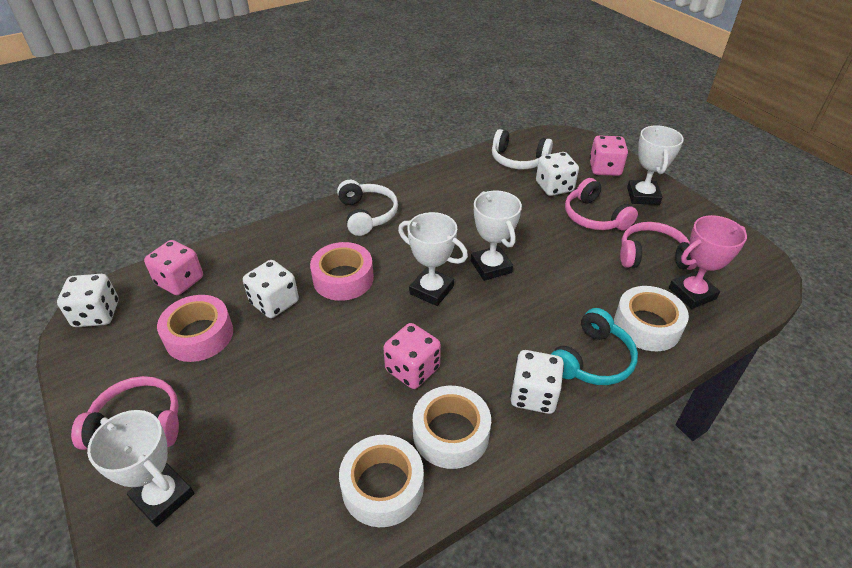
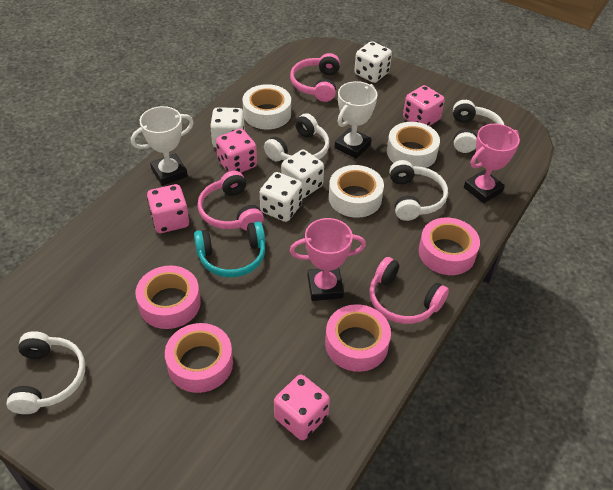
pink dice: 3 -> 4
pink tape: 2 -> 4
pink trophy: 1 -> 2
white headphones: 2 -> 4
white trophy: 4 -> 2

